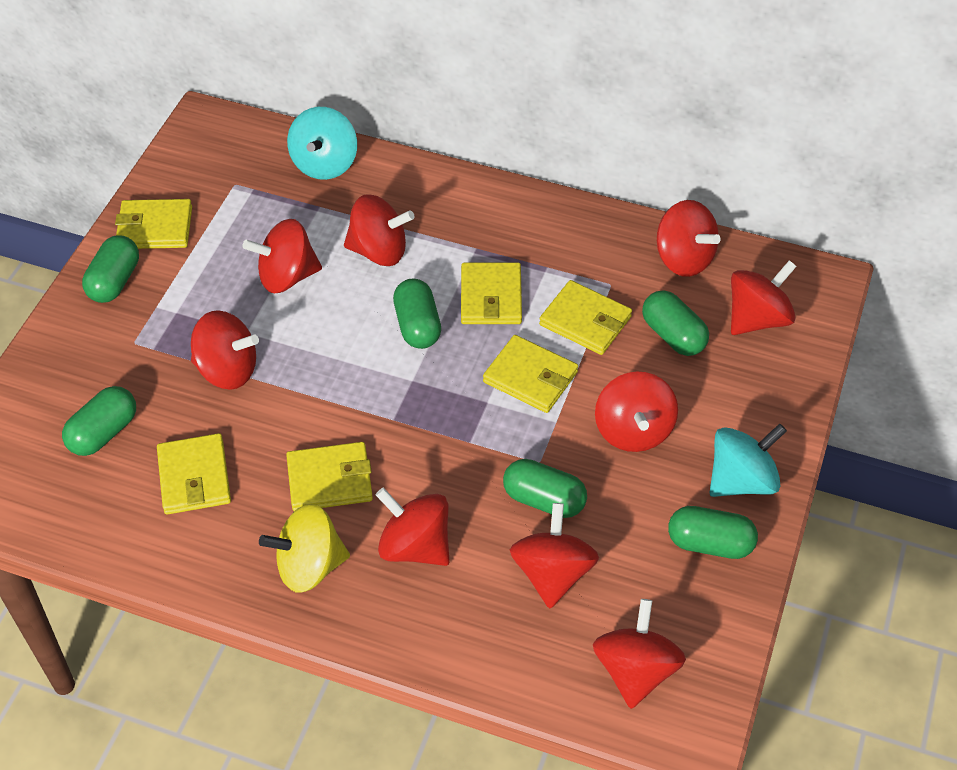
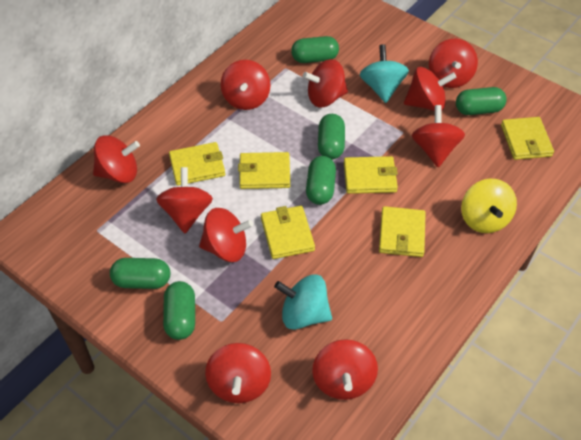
red spinning top: 9 -> 10

